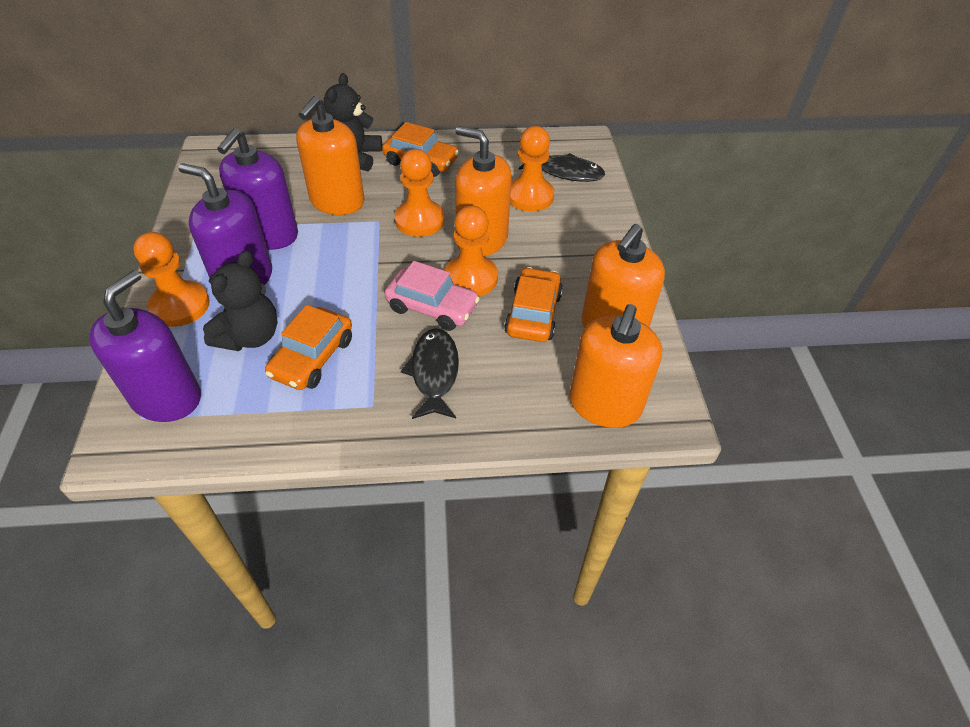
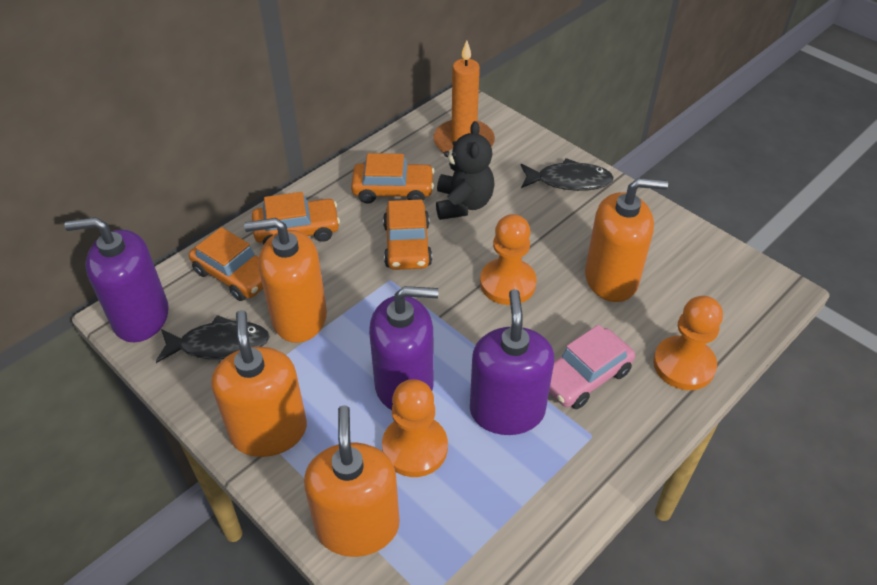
black teddy bear: 2 -> 1
orange candle: 0 -> 1
orange car: 3 -> 4
orange pawn: 4 -> 3

